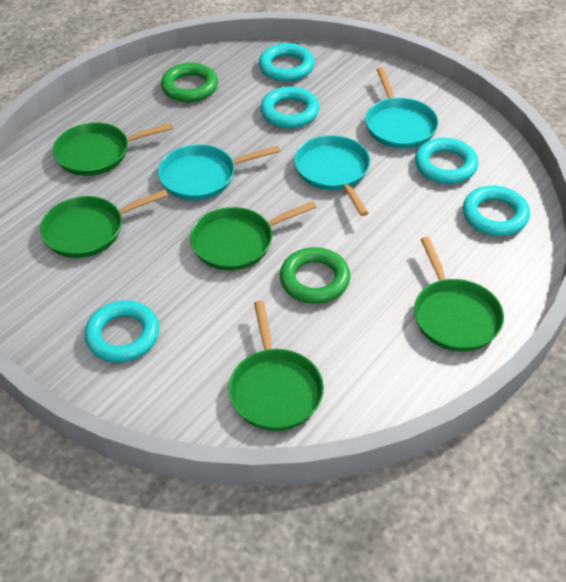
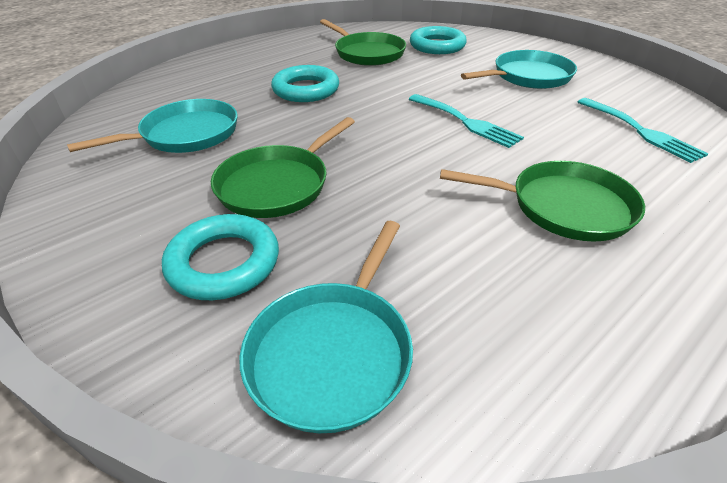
green pan: 5 -> 3
green ring: 2 -> 0
turquoise fork: 0 -> 2
turquoise ring: 5 -> 3

